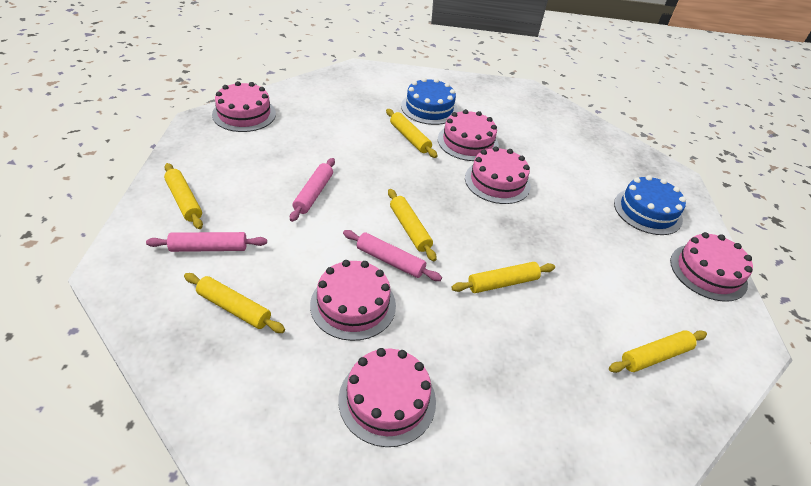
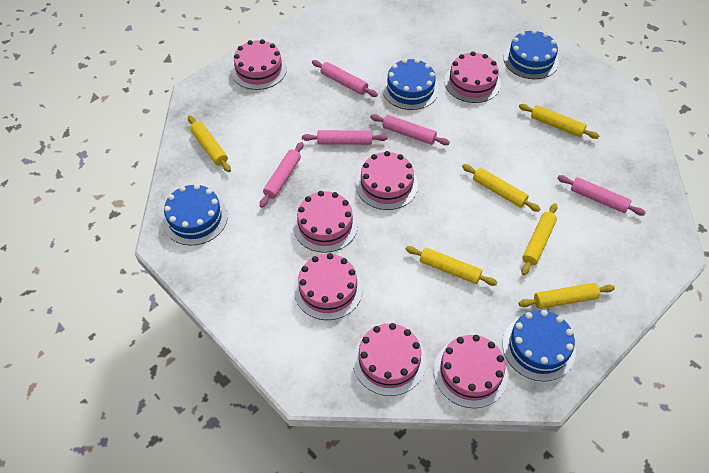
blue cake: 2 -> 4
pink cake: 6 -> 7
pink rolling pin: 3 -> 5

